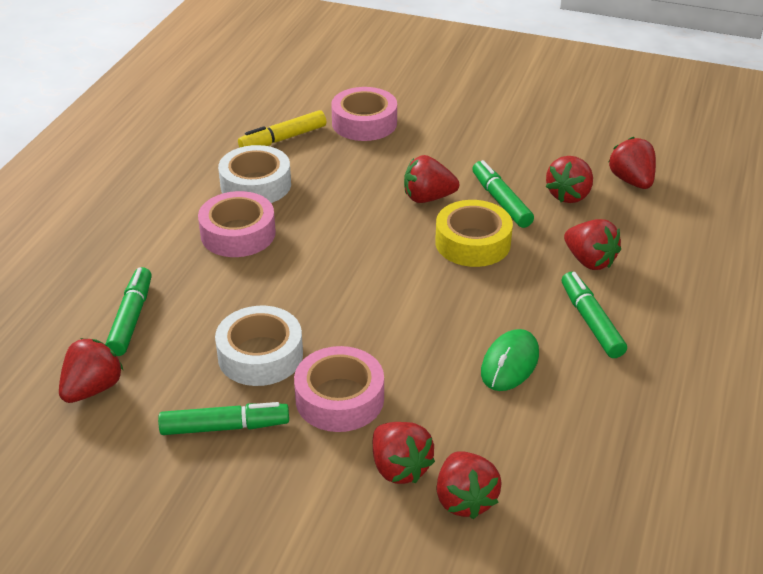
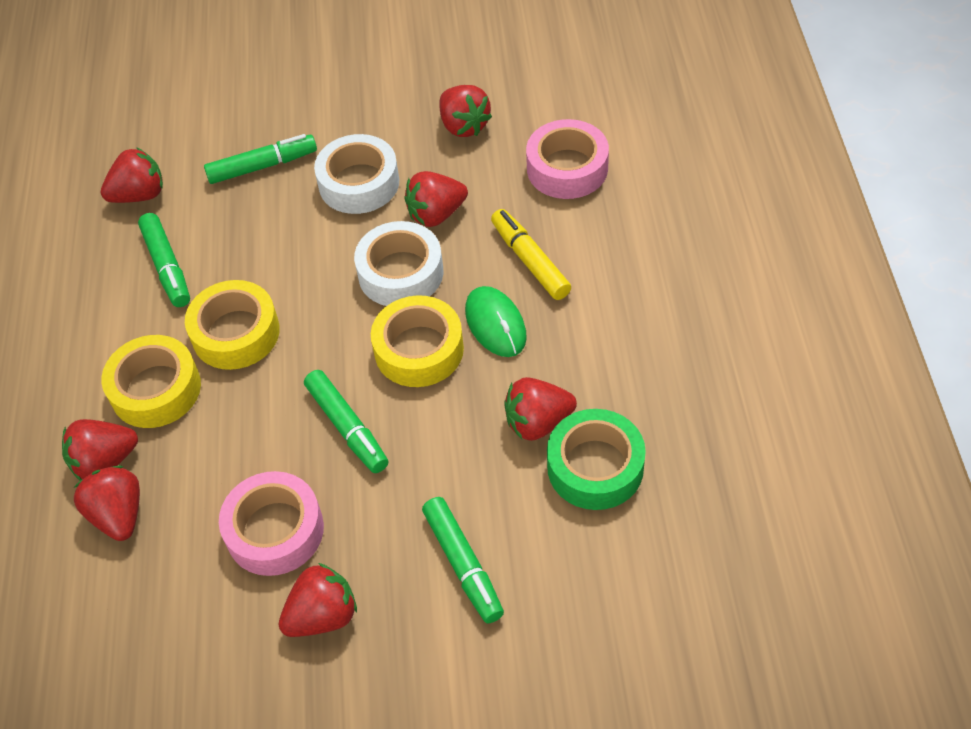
green tape: 0 -> 1
pink tape: 3 -> 2
yellow tape: 1 -> 3

